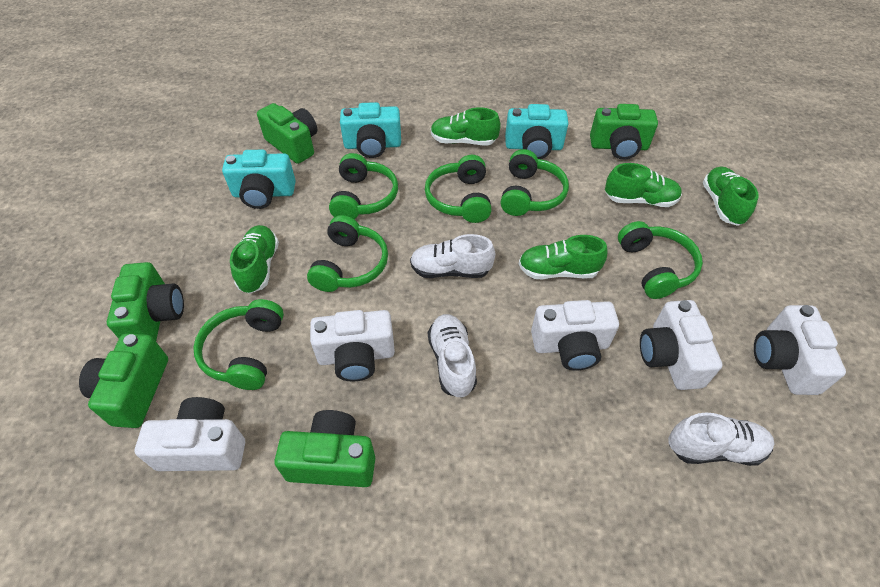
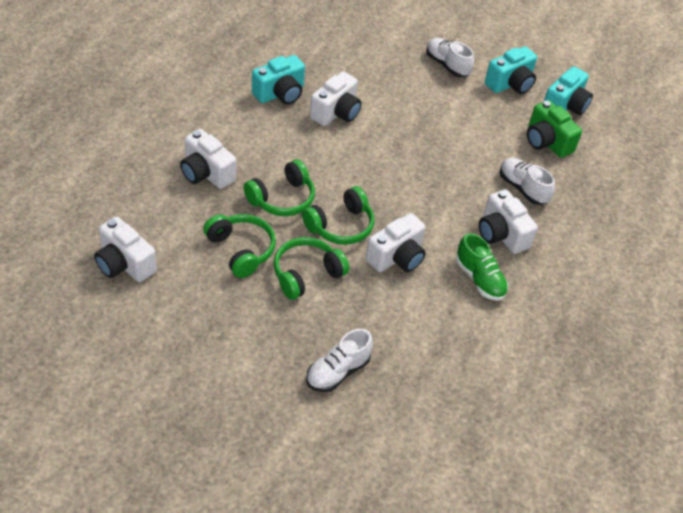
green camera: 5 -> 1
green headphones: 6 -> 4
green shoe: 5 -> 1

